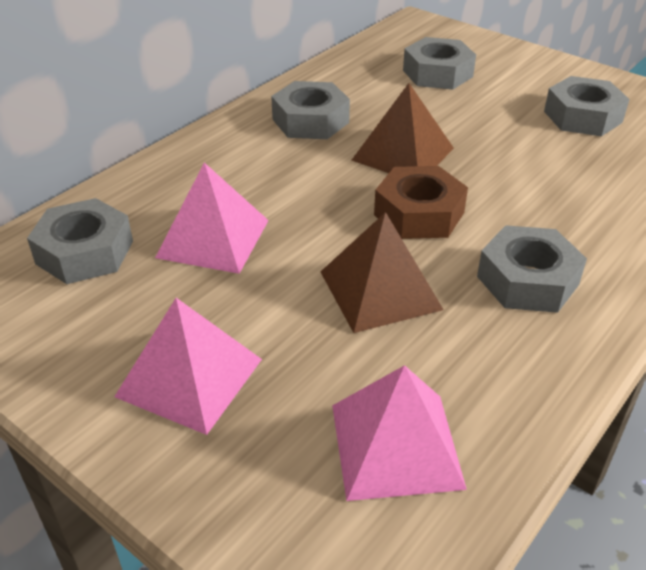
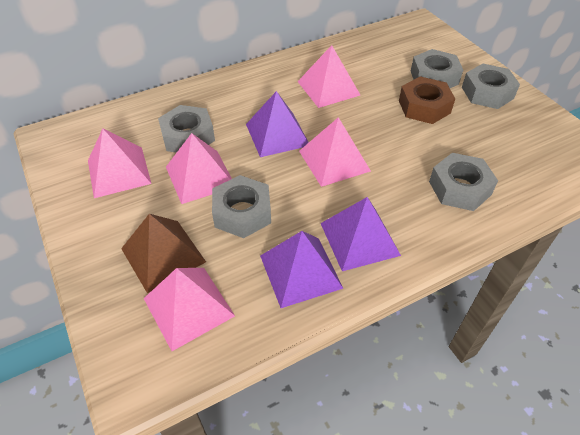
brown pyramid: 2 -> 1
pink pyramid: 3 -> 5
purple pyramid: 0 -> 3

